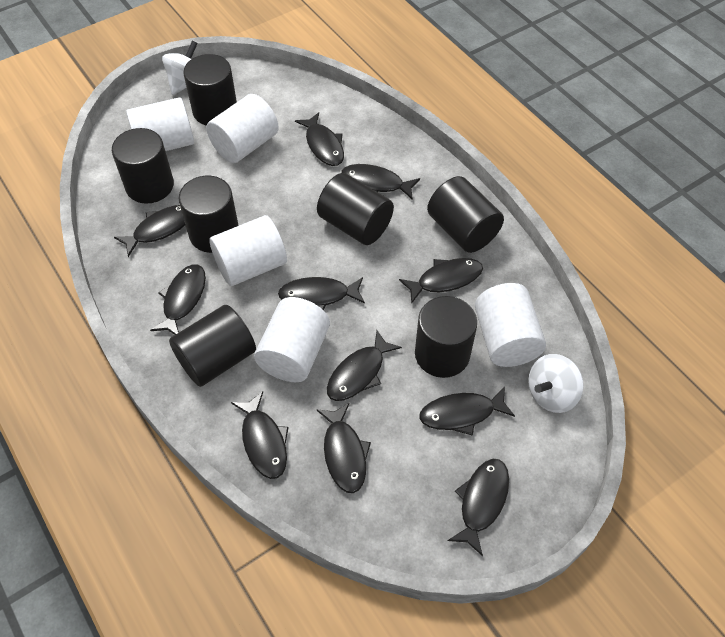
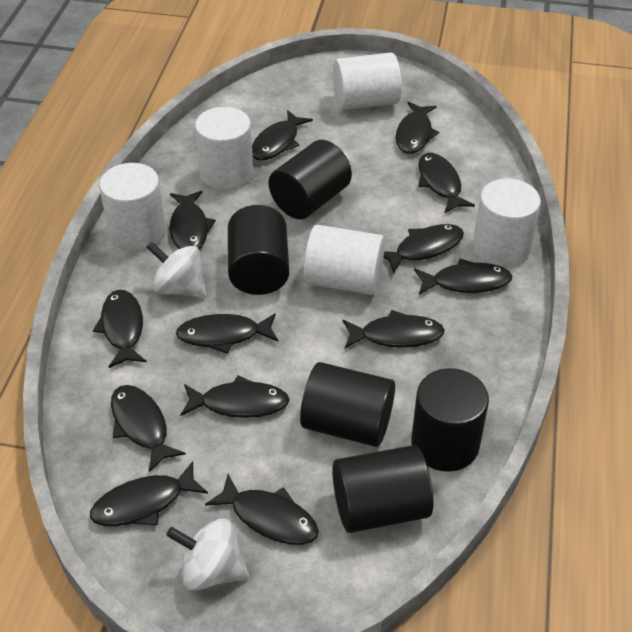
black cylinder: 7 -> 5
black fish: 11 -> 13

